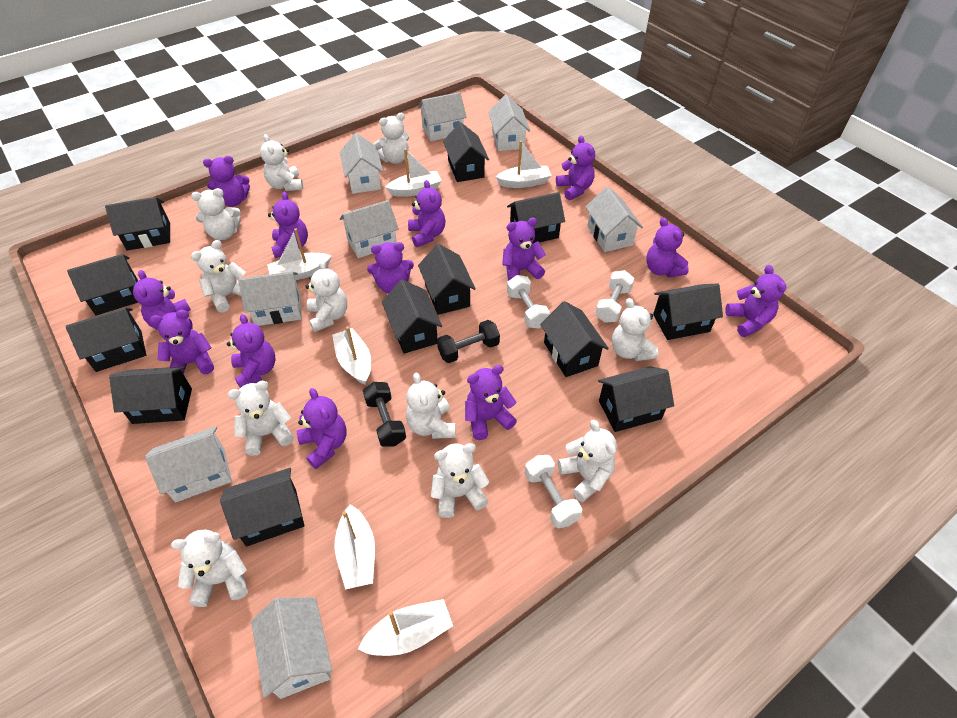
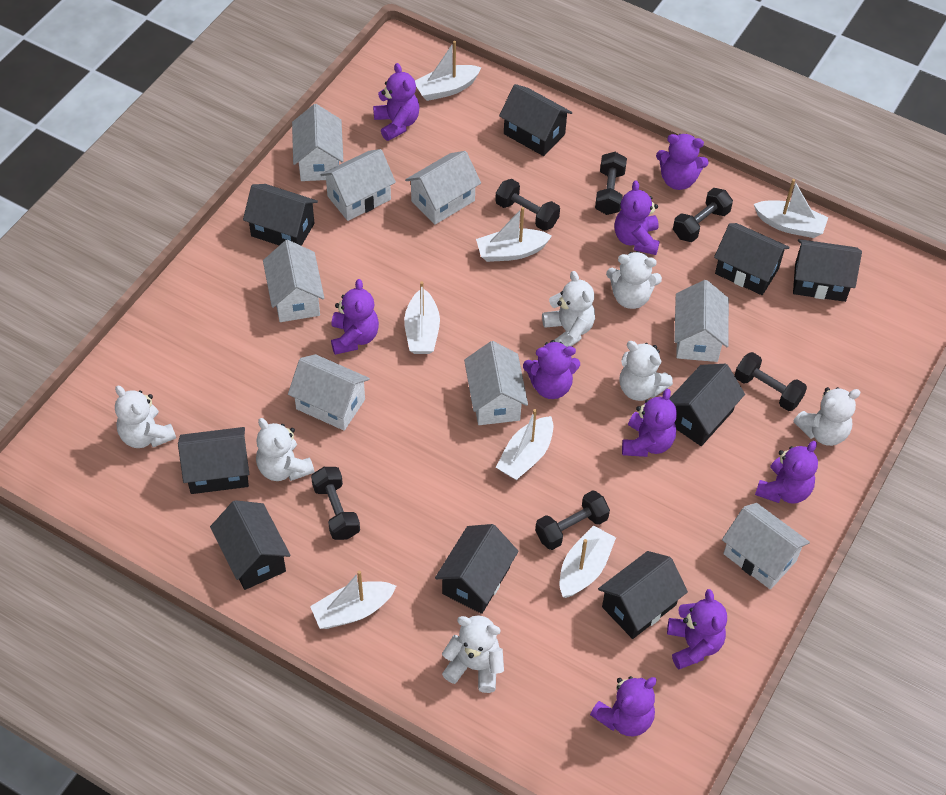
black dumbbell: 2 -> 6
black house: 12 -> 9
purple teddy bear: 13 -> 9
white boat: 6 -> 7
white dumbbell: 3 -> 0
white teddy bear: 11 -> 7

